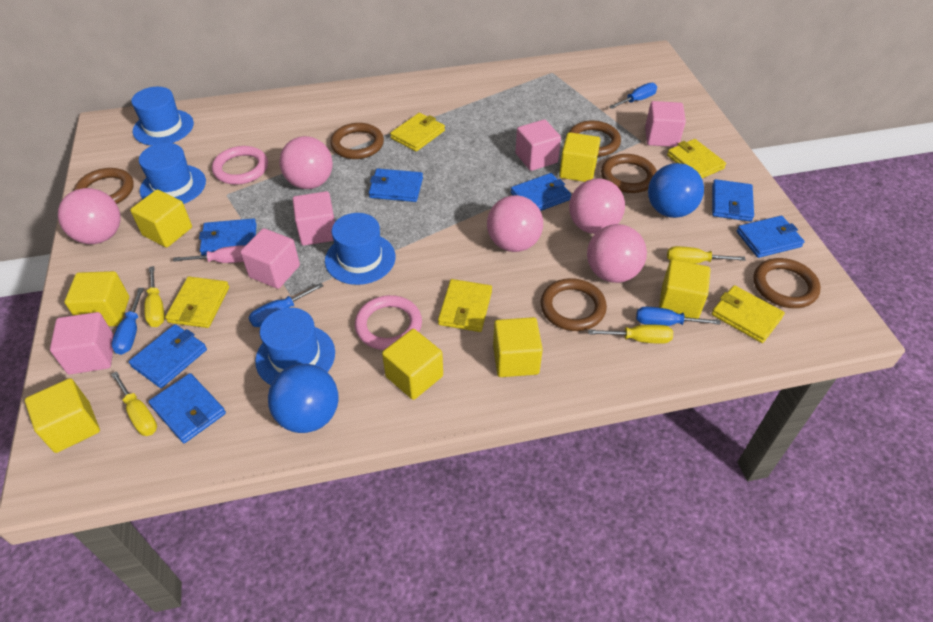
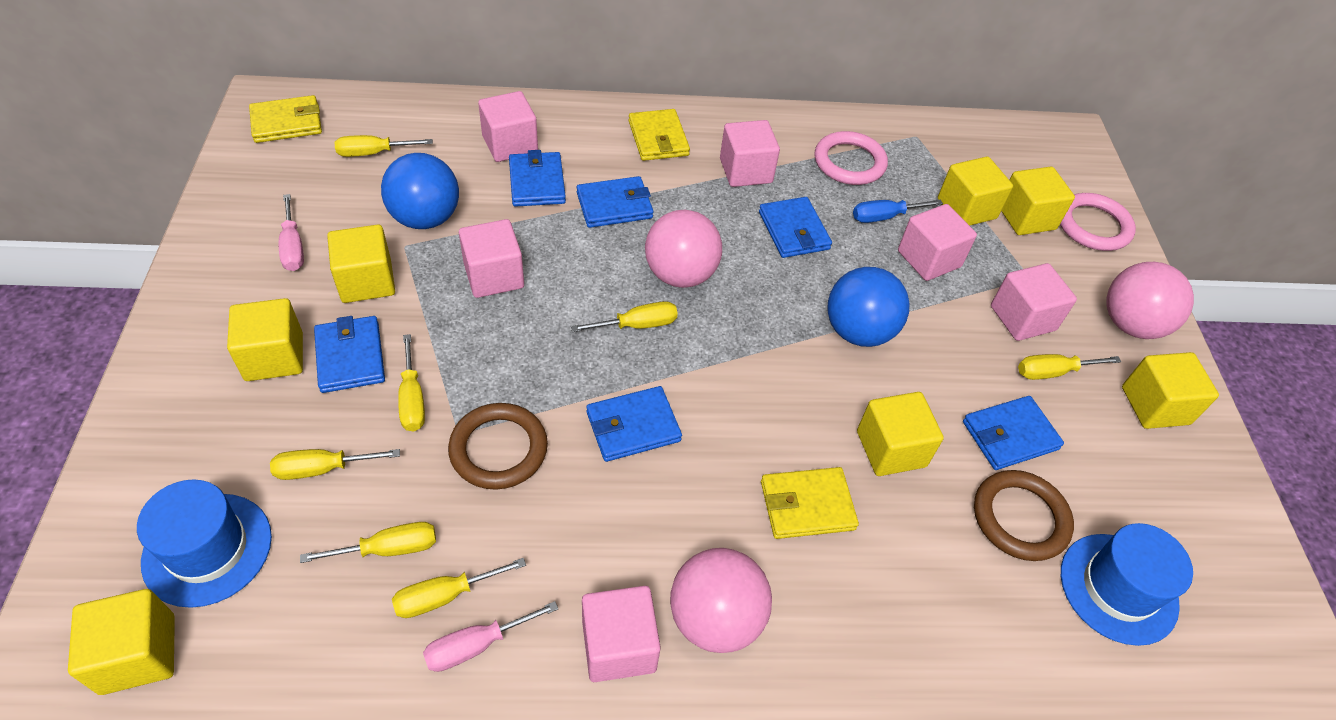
blue hat: 4 -> 2
blue screwdriver: 4 -> 1
blue wallet: 7 -> 6
brown ring: 6 -> 2
pink ball: 5 -> 3
pink cube: 5 -> 6
pink screwdriver: 1 -> 2
yellow screwdriver: 4 -> 7
yellow wallet: 5 -> 3

